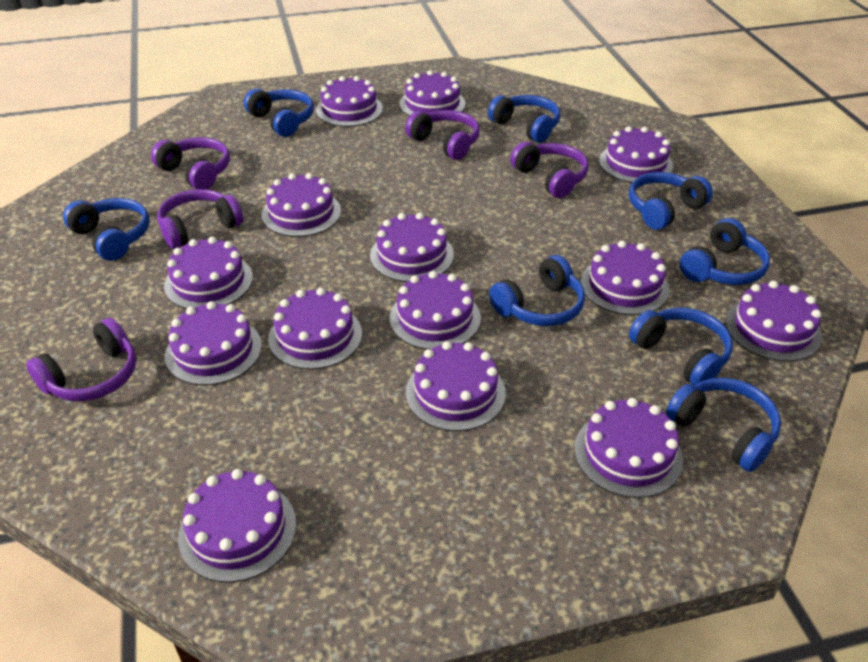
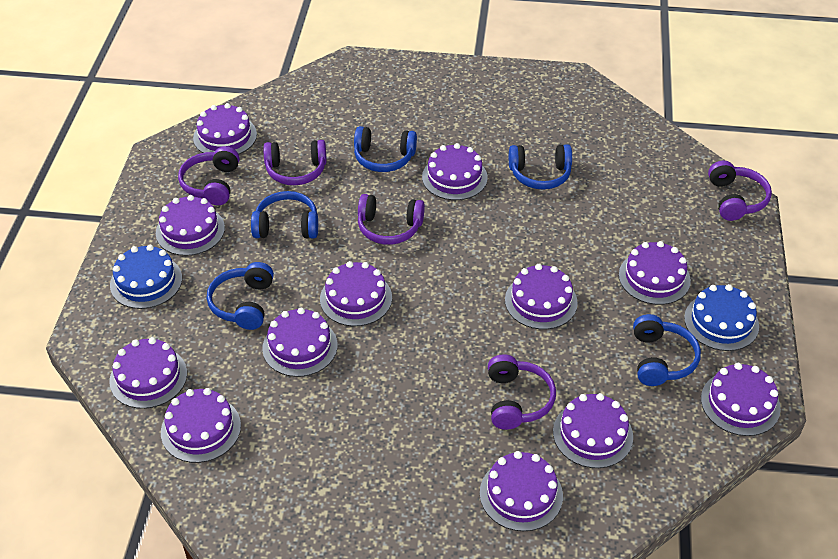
blue cake: 0 -> 2
blue headphones: 8 -> 5
purple cake: 14 -> 12

